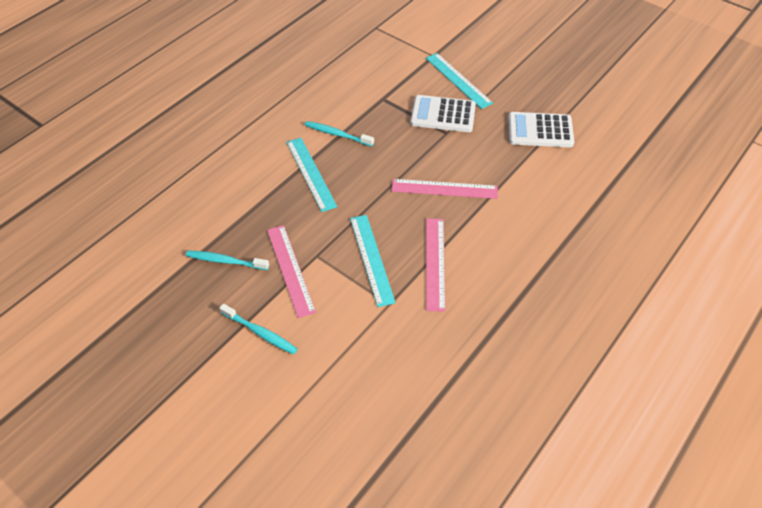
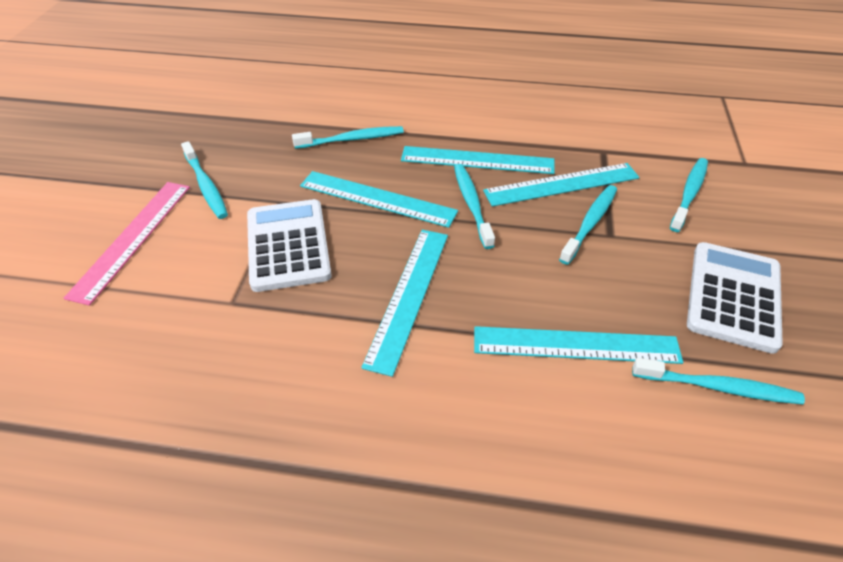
pink ruler: 3 -> 1
turquoise ruler: 3 -> 5
turquoise toothbrush: 3 -> 6

